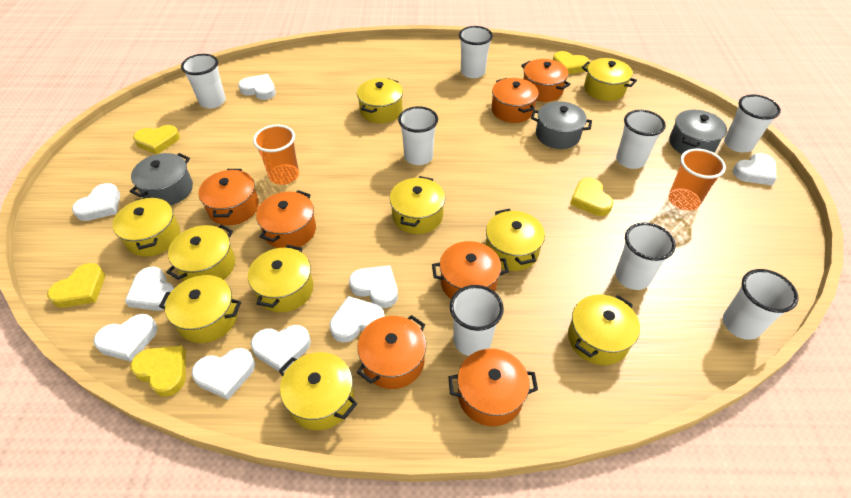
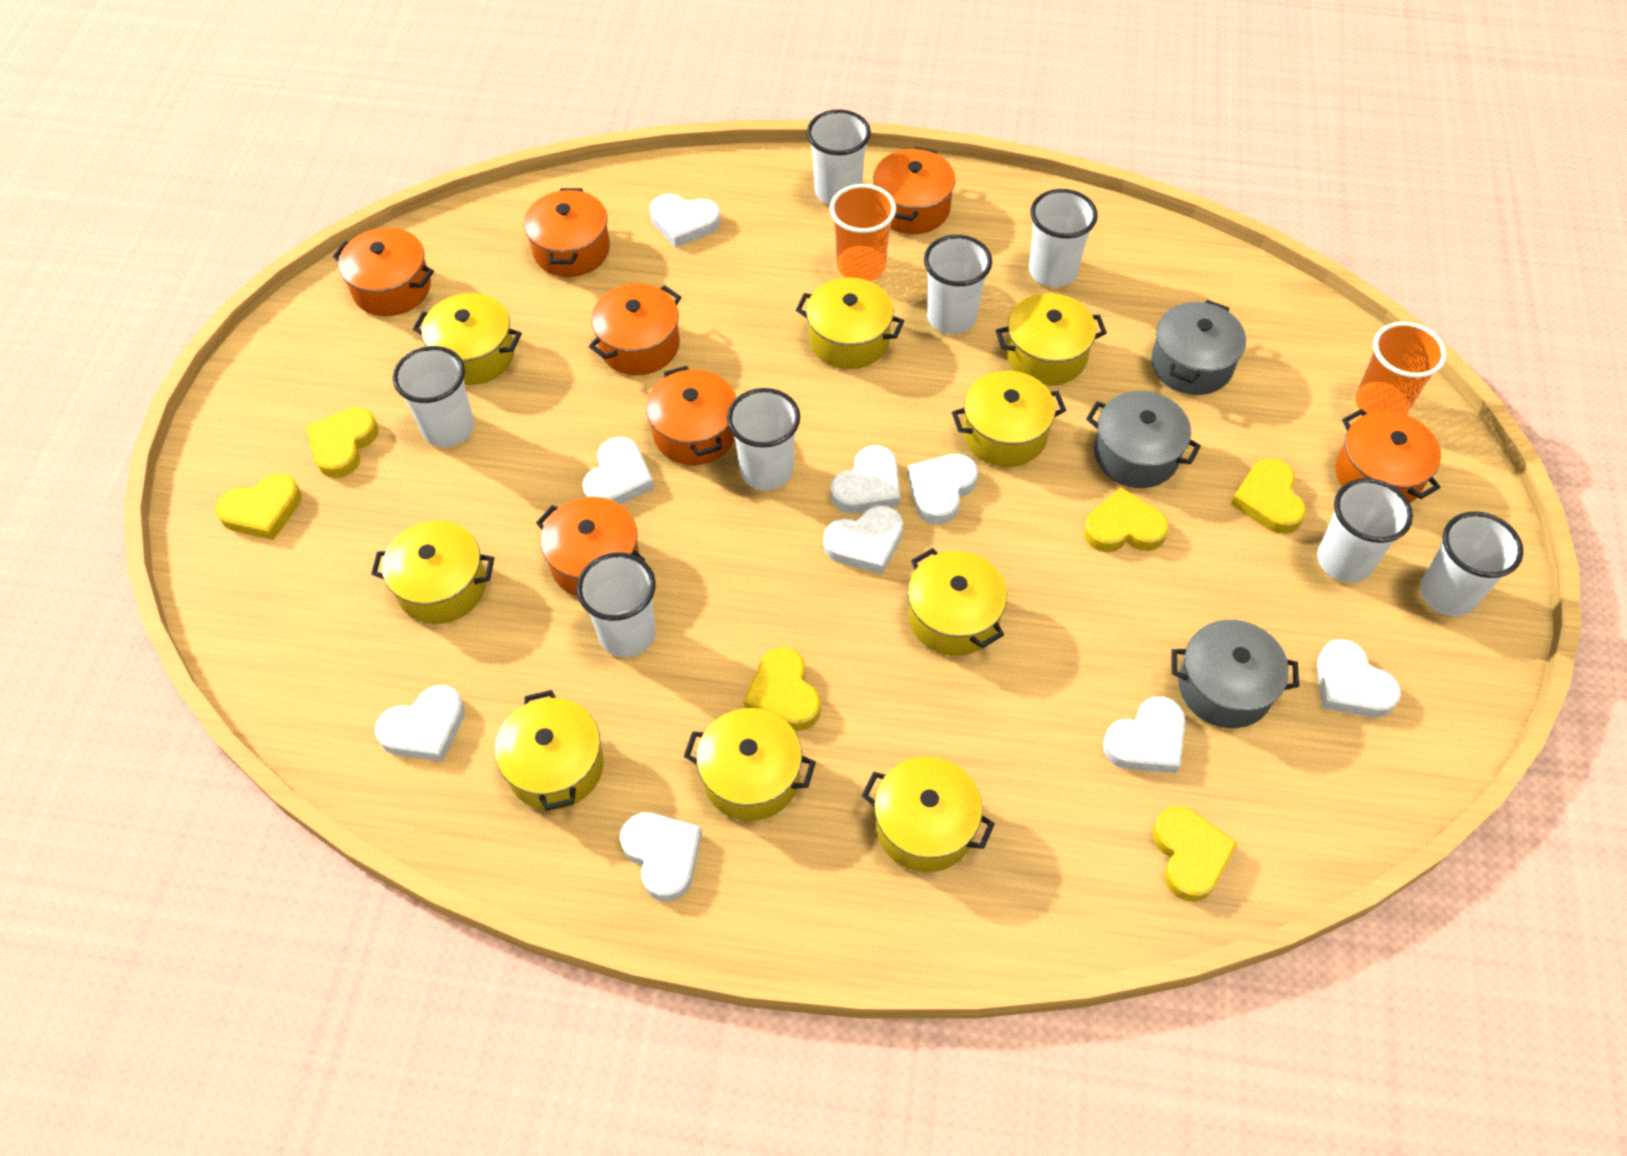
yellow heart: 5 -> 6
yellow pot: 10 -> 9

